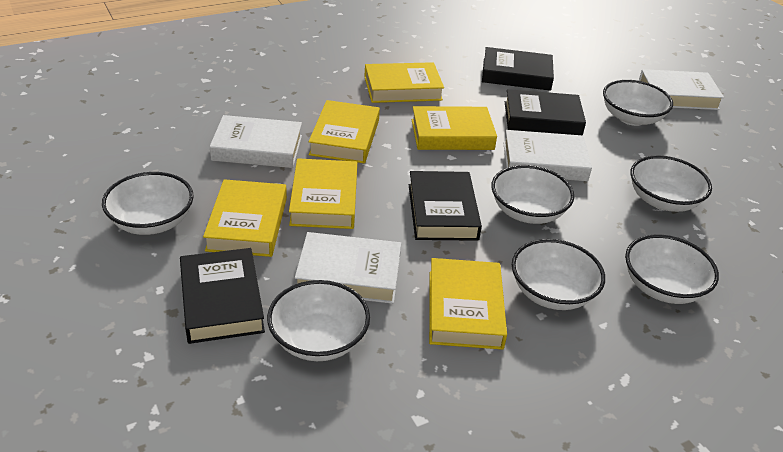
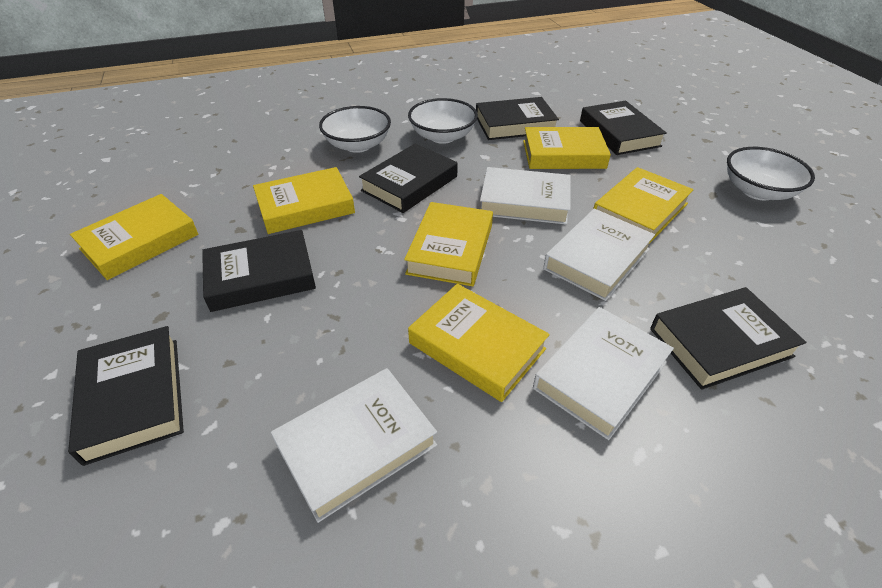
black book: 4 -> 6
white bowl: 7 -> 3

